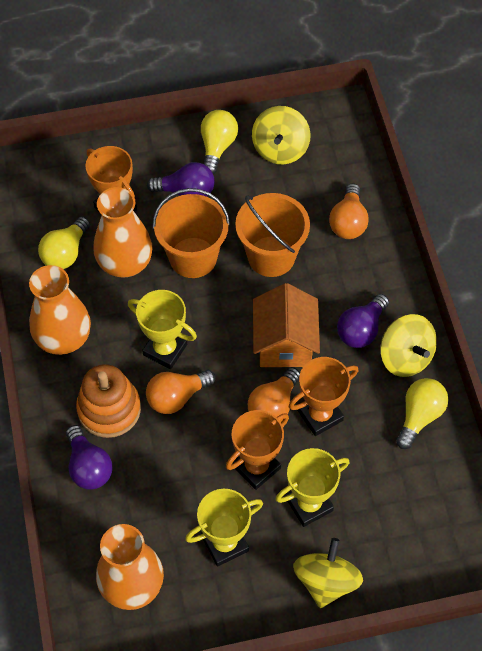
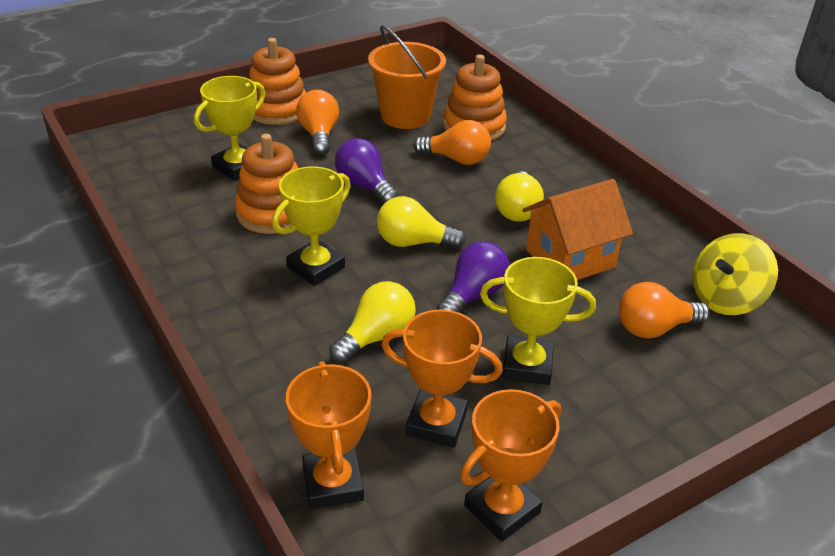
orange bucket: 2 -> 1
orange stacking toy: 1 -> 3
orange vase: 3 -> 0
purple light bulb: 3 -> 2
yellow spinning top: 3 -> 1

